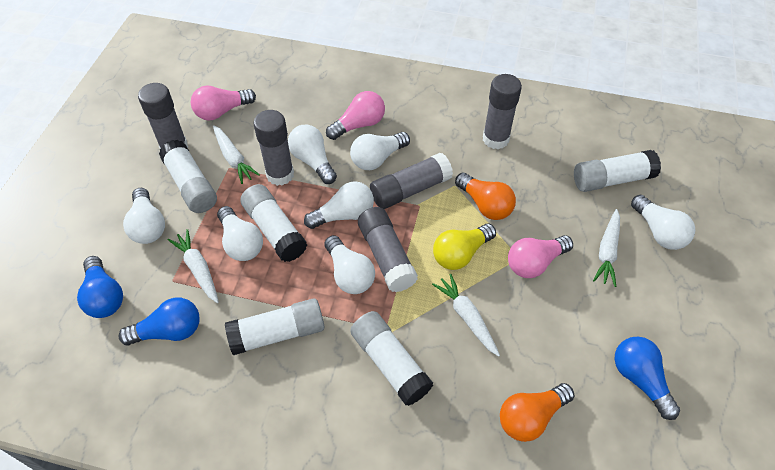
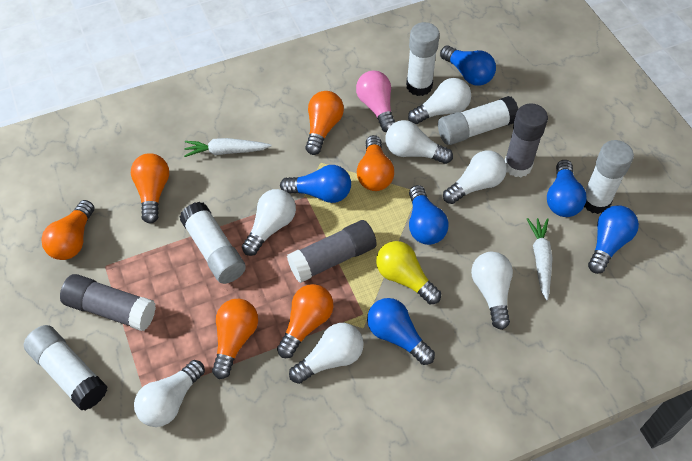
blue light bulb: 3 -> 6
grey glue stick: 5 -> 3
orange light bulb: 2 -> 6
pink light bulb: 3 -> 1
white carrot: 4 -> 2

